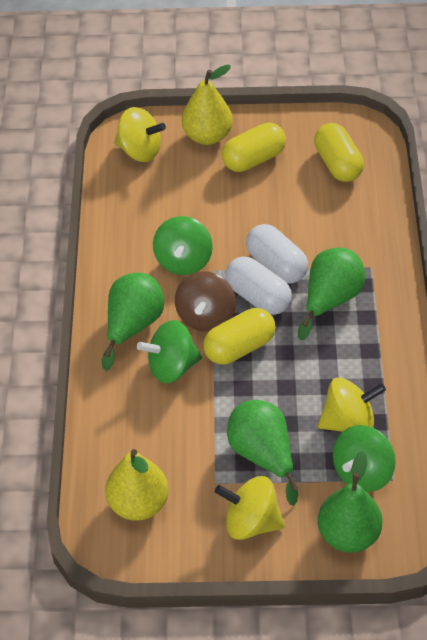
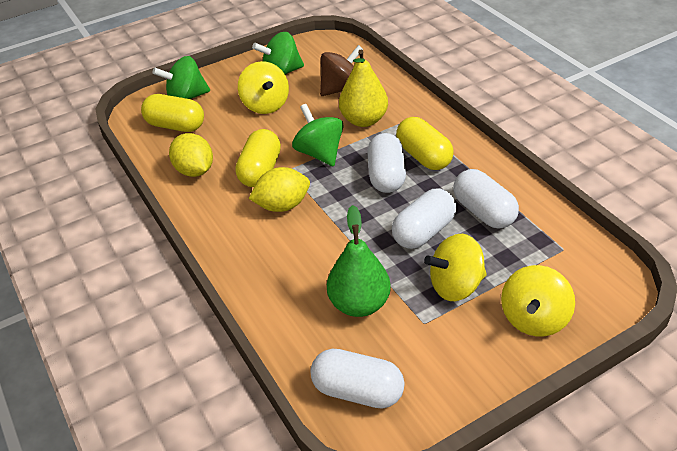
green pear: 4 -> 1
white capsule: 2 -> 4
yellow lemon: 0 -> 2
yellow pear: 2 -> 1

